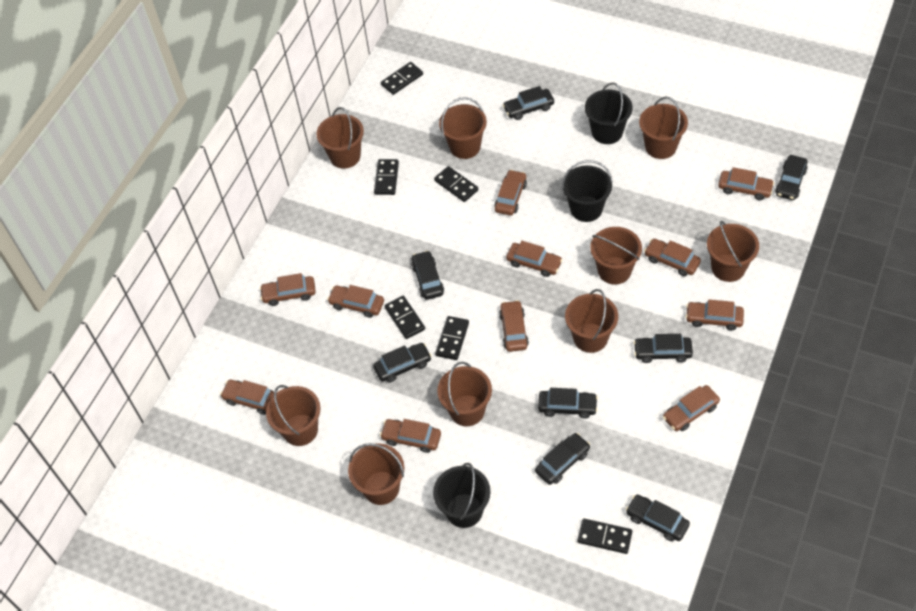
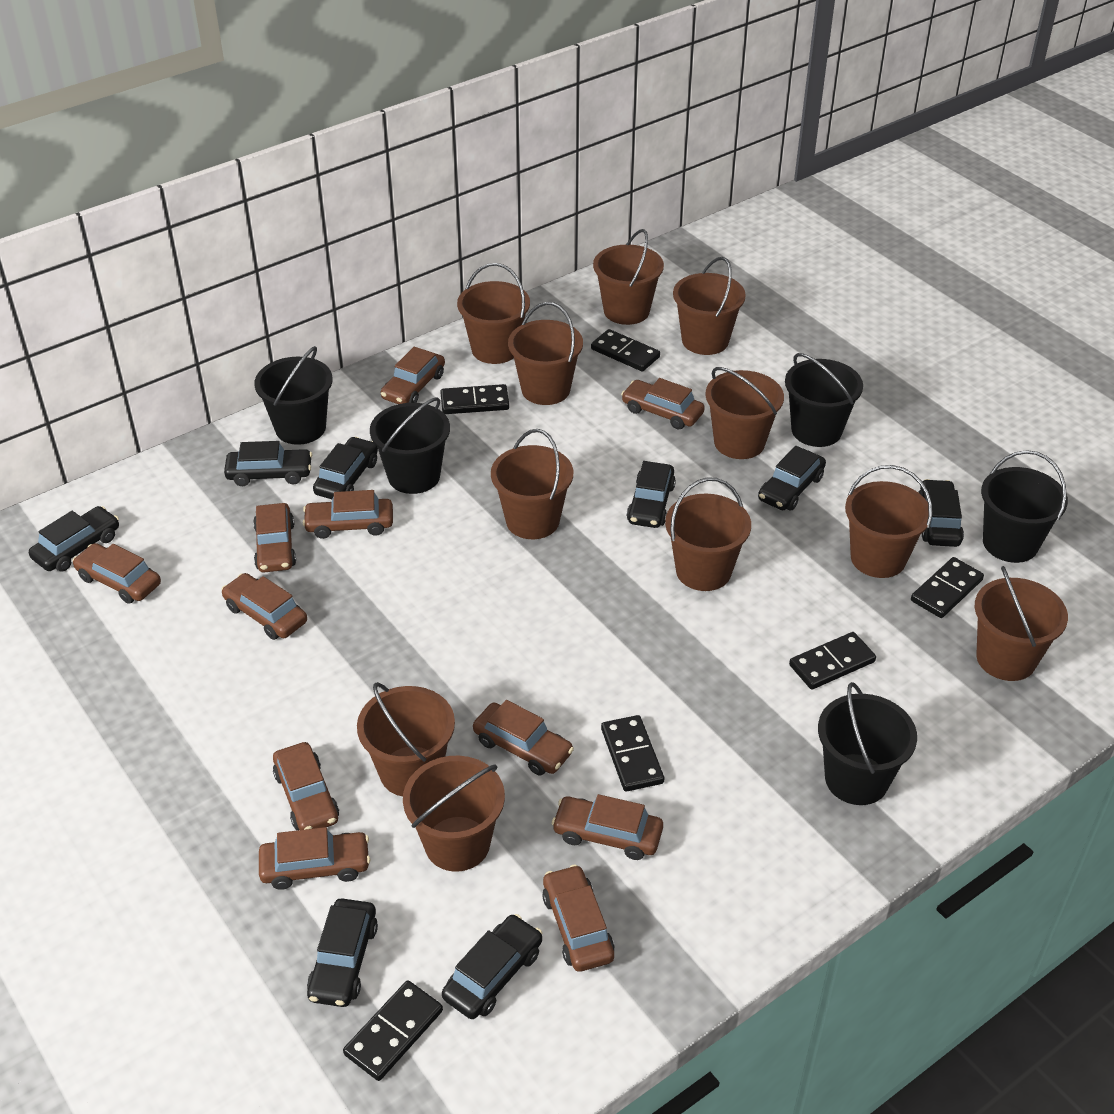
black bucket: 3 -> 5
brown bucket: 9 -> 11

